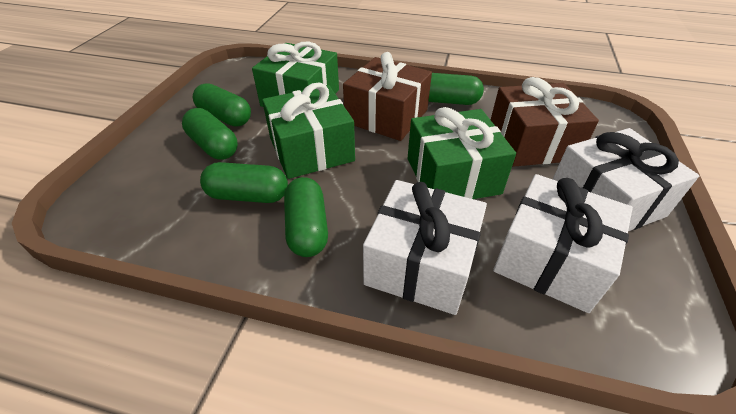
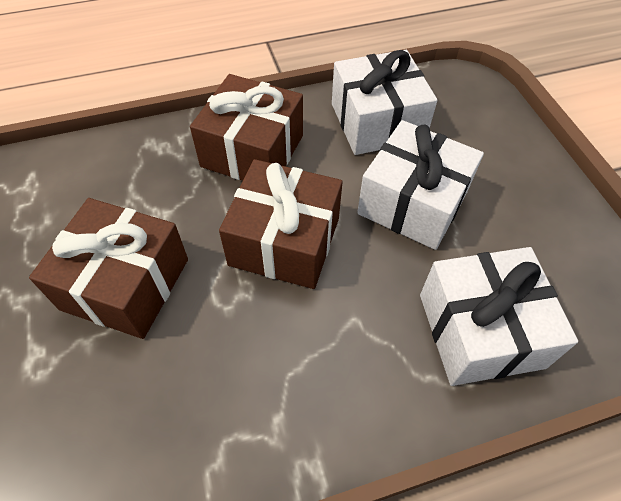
brown gift: 2 -> 3
green capsule: 5 -> 0
green gift: 3 -> 0

